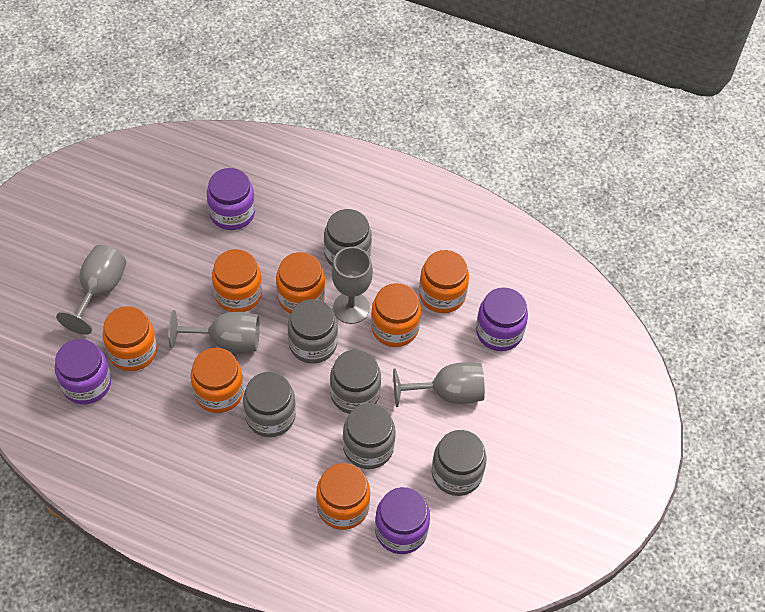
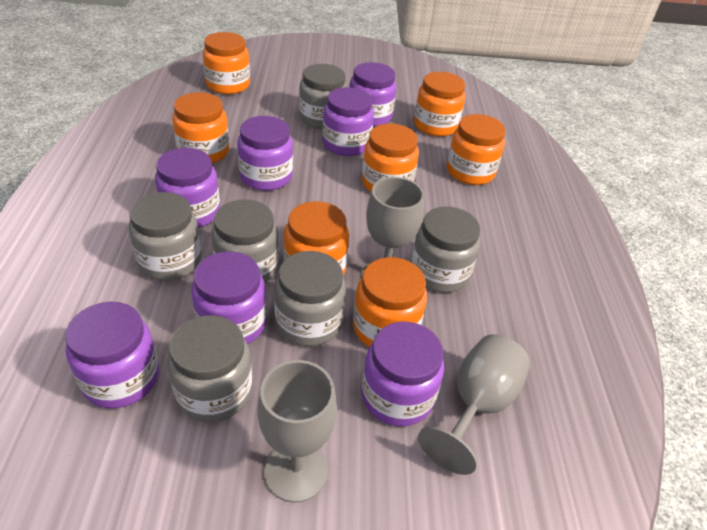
grey goblet: 4 -> 3
purple jar: 4 -> 7

